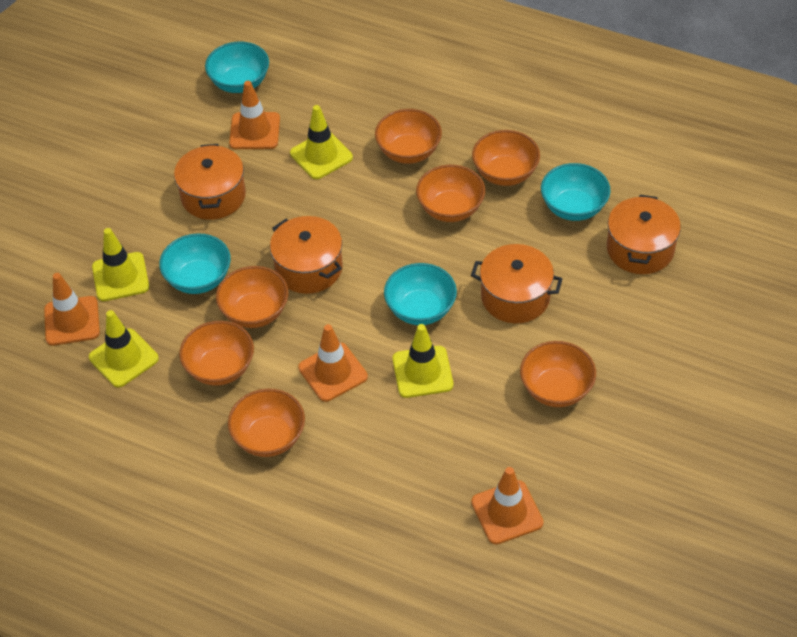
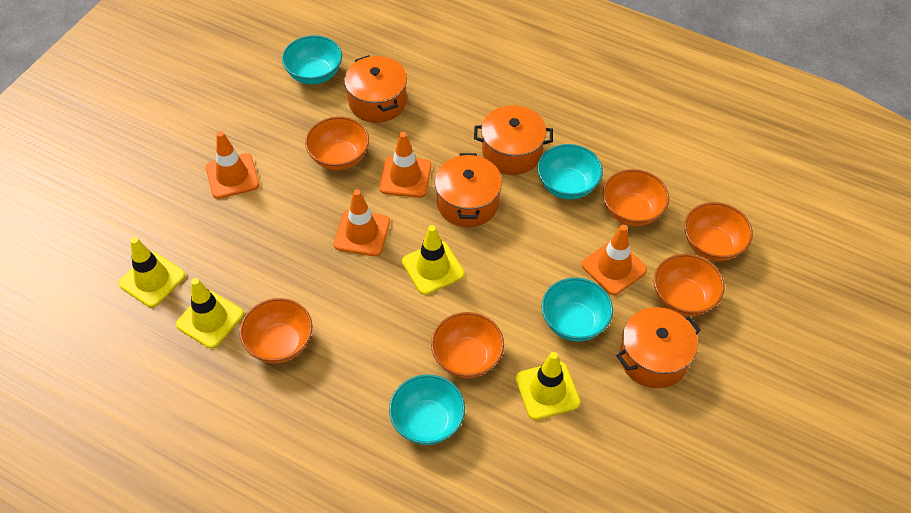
orange bowl: 7 -> 6

